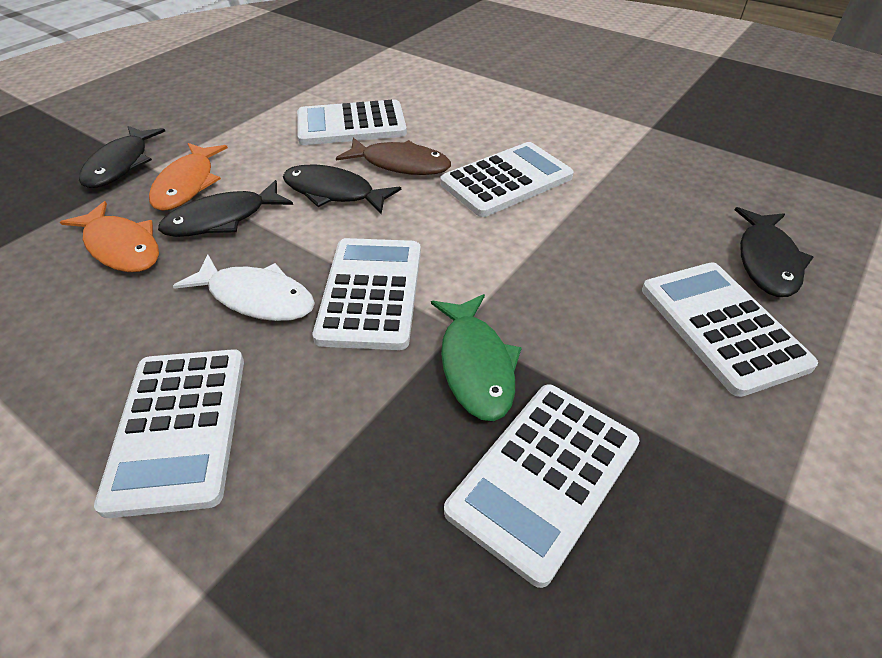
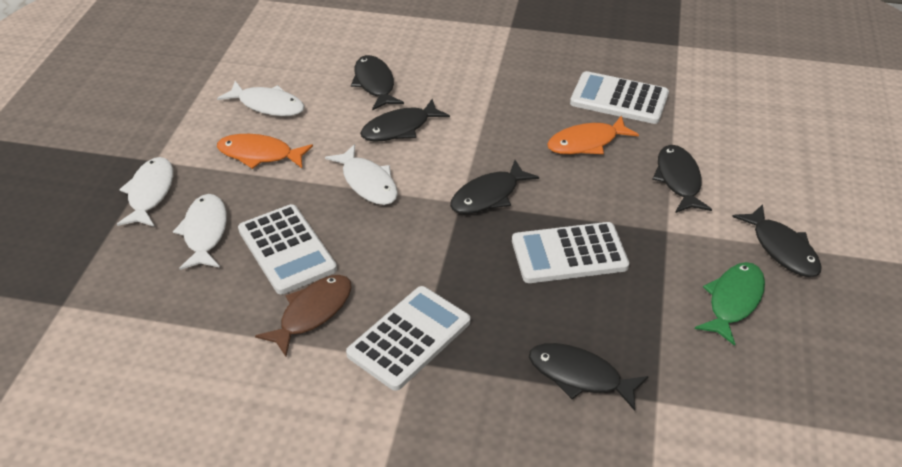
black fish: 4 -> 6
white calculator: 6 -> 4
white fish: 1 -> 4

